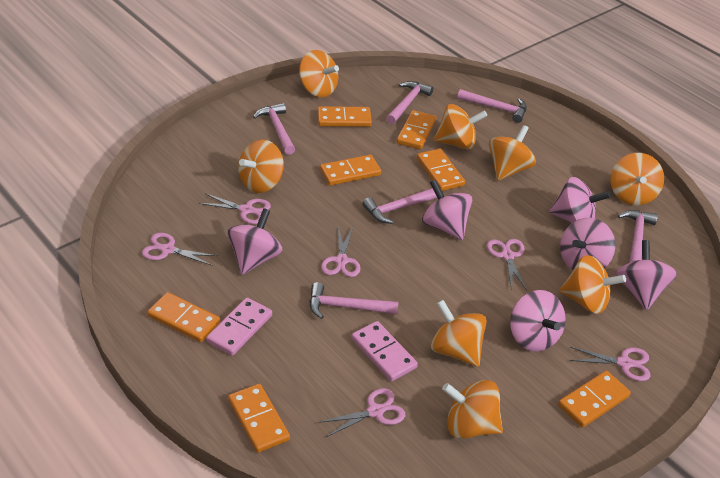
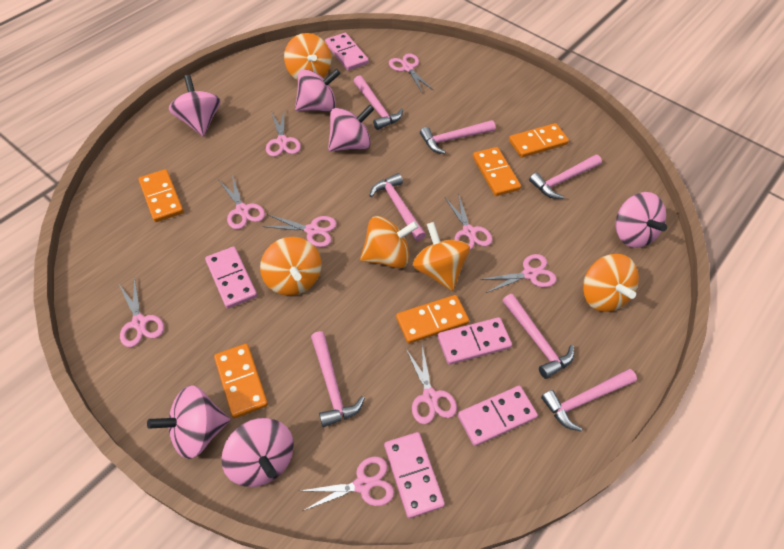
orange domino: 7 -> 5
orange spinning top: 8 -> 5
pink domino: 2 -> 5
pink hammer: 6 -> 7
pink scissors: 6 -> 9

